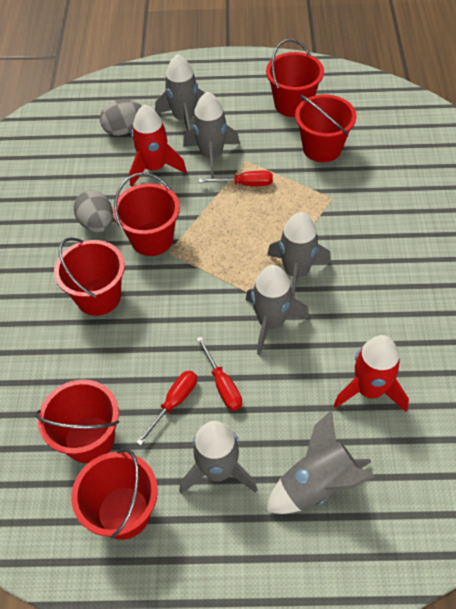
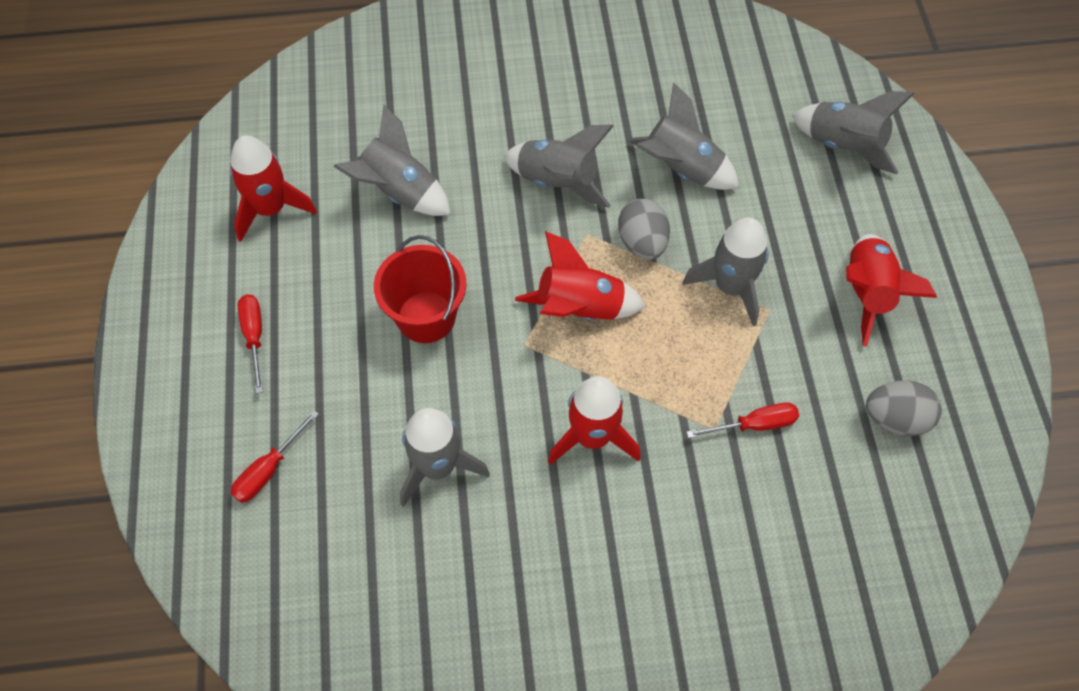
red bucket: 6 -> 1
red rocket: 2 -> 4

